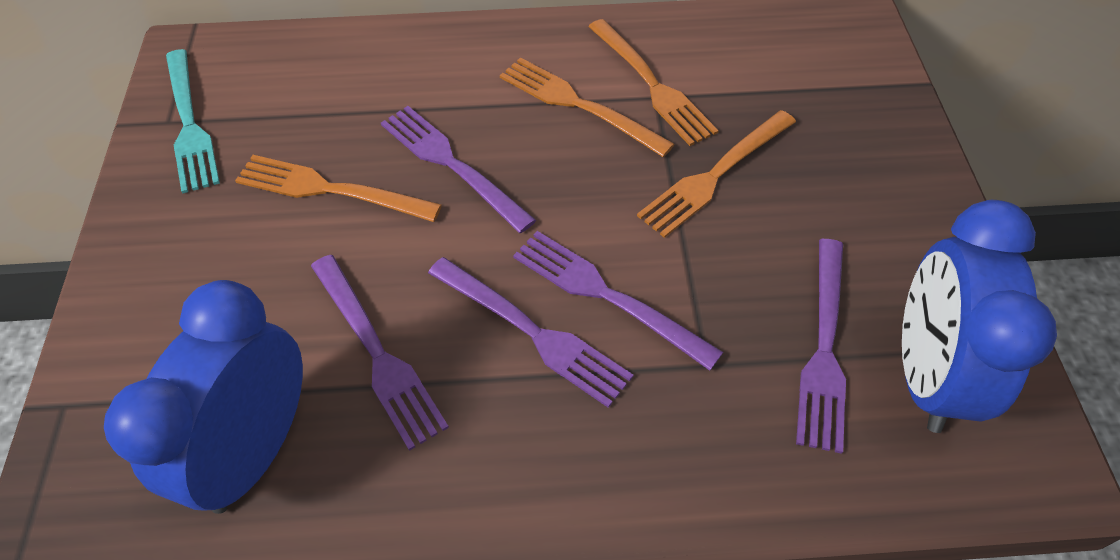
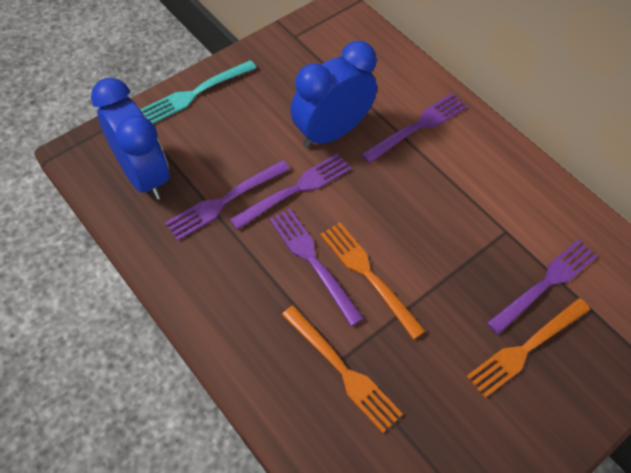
orange fork: 4 -> 3

